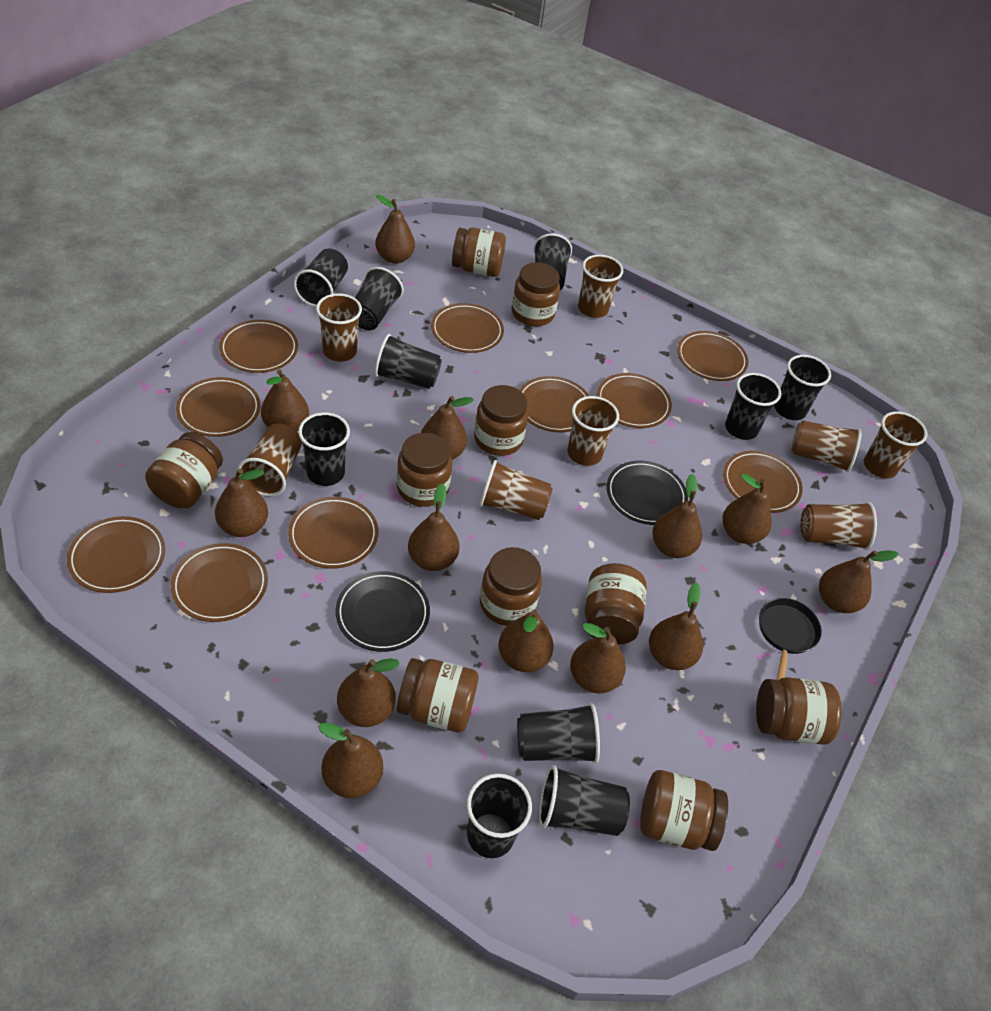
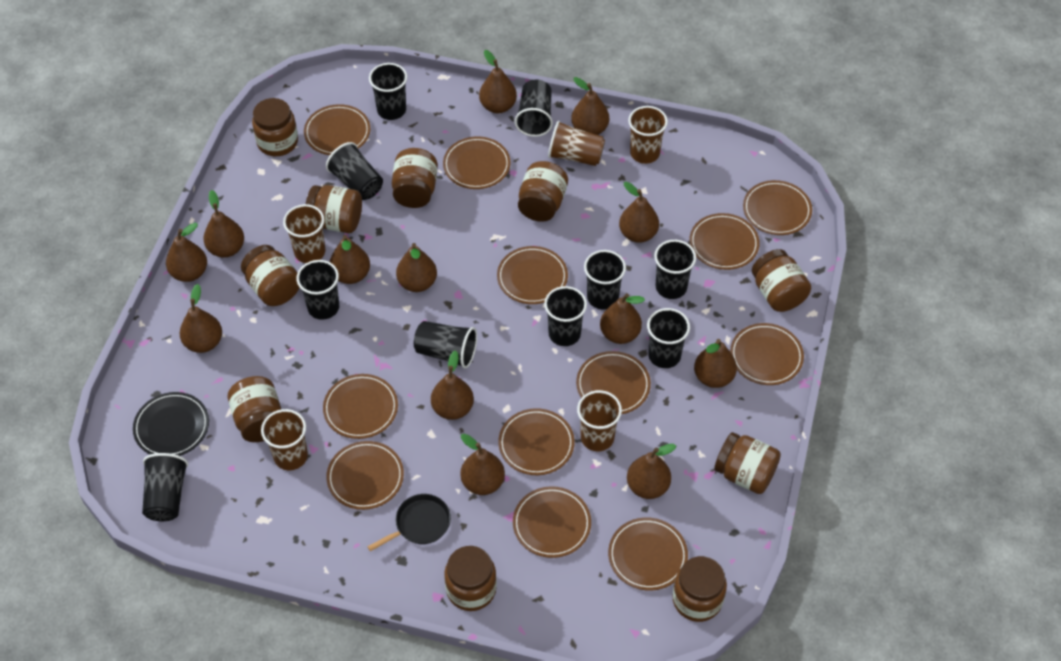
black plate: 2 -> 1
brown cup: 8 -> 5
brown plate: 10 -> 12

